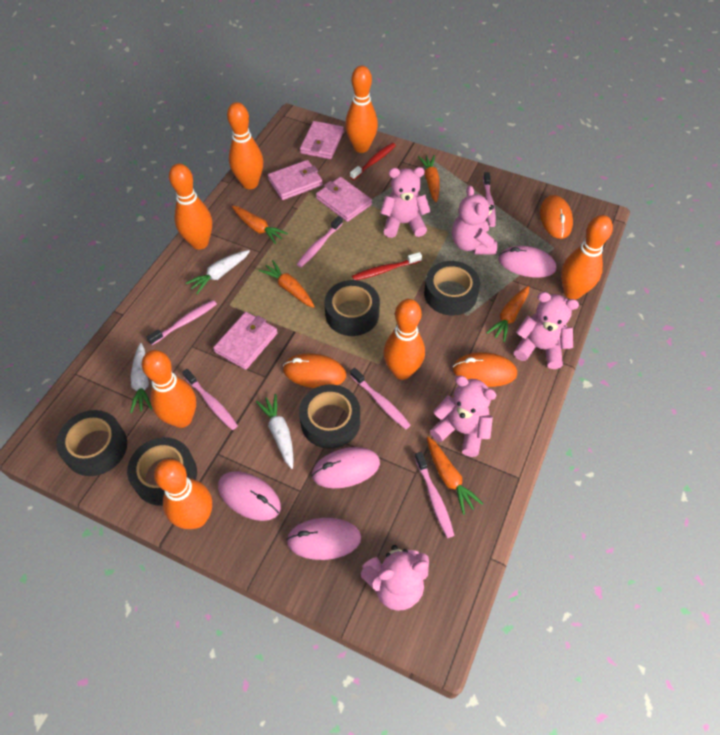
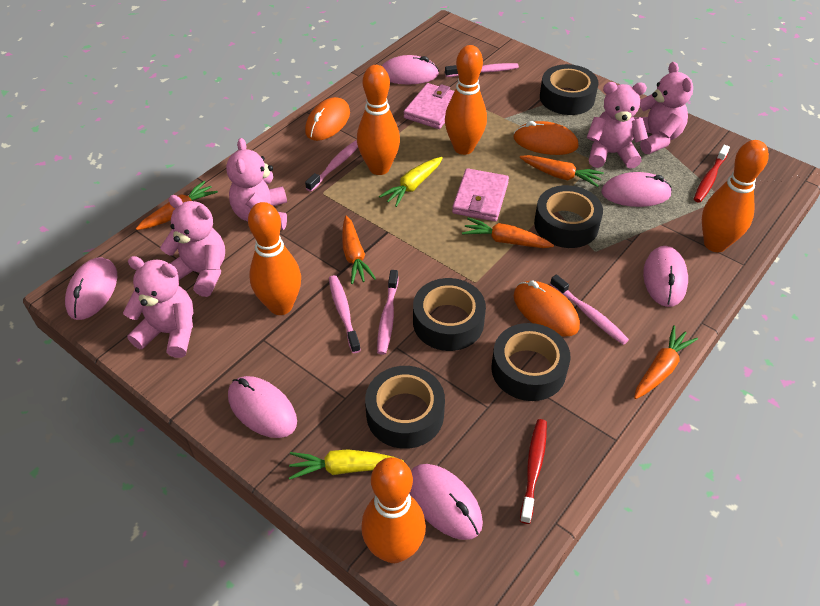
orange bowling pin: 7 -> 5
pink mouse: 4 -> 6
pink toothbrush: 6 -> 5
pink wallet: 4 -> 2
white carrot: 3 -> 0
yellow carrot: 0 -> 2

